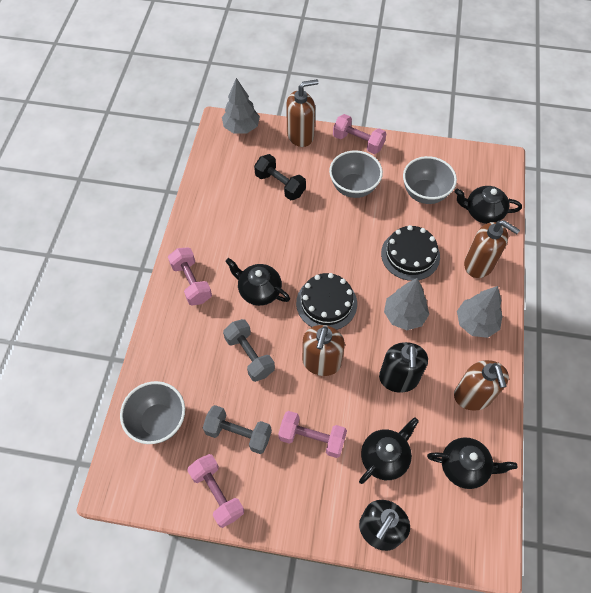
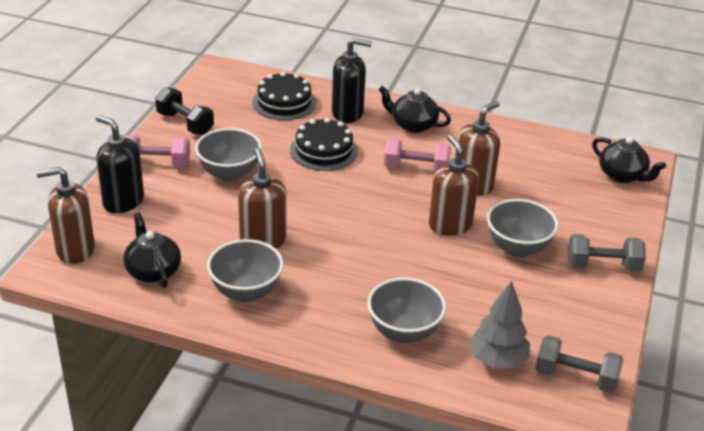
black teapot: 4 -> 3
grey bowl: 3 -> 4
grey tree: 3 -> 1
pink dumbbell: 4 -> 2

